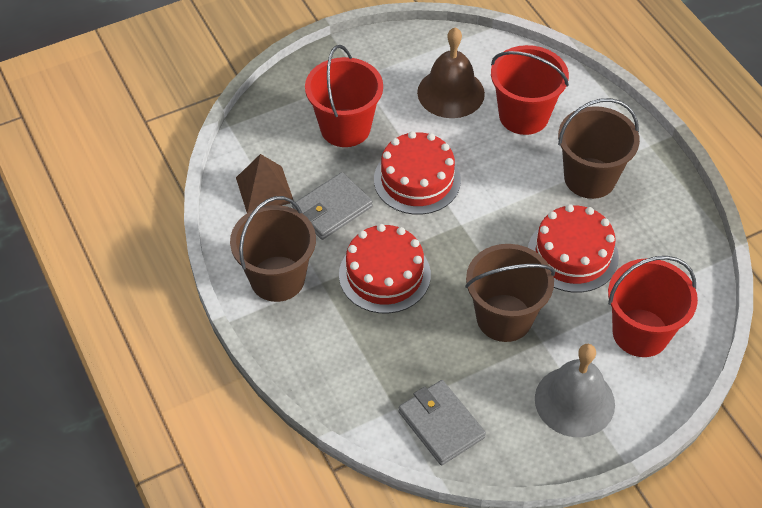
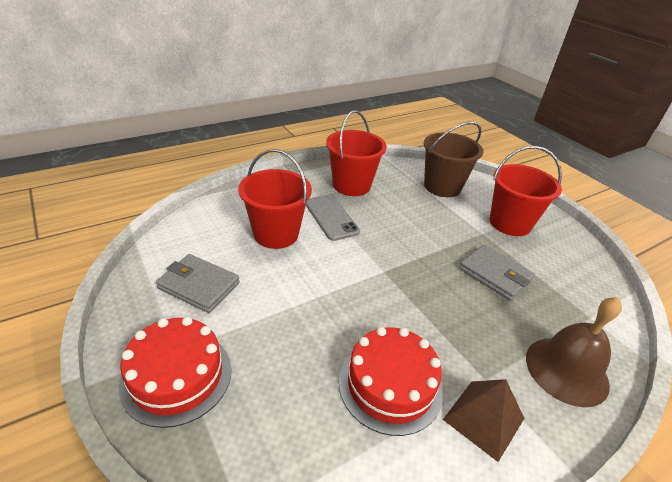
brown bucket: 3 -> 1
grey bell: 1 -> 0
grey phone: 0 -> 1
red cake: 3 -> 2

